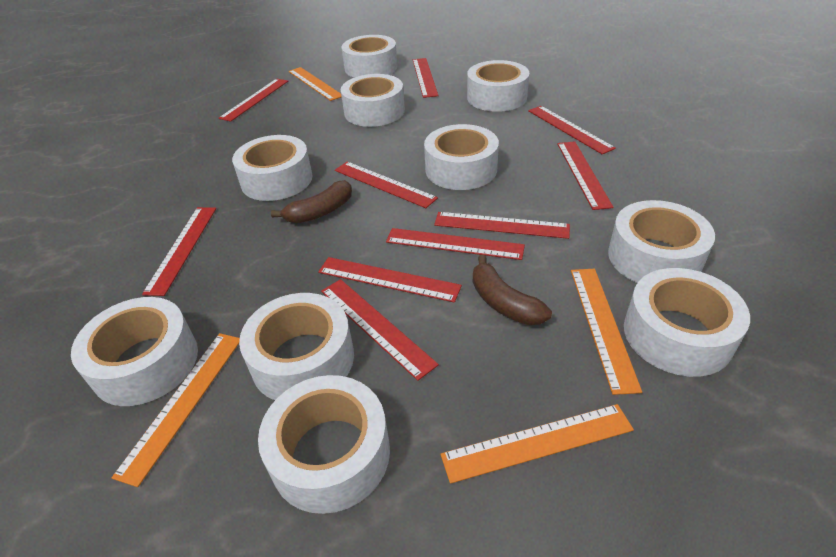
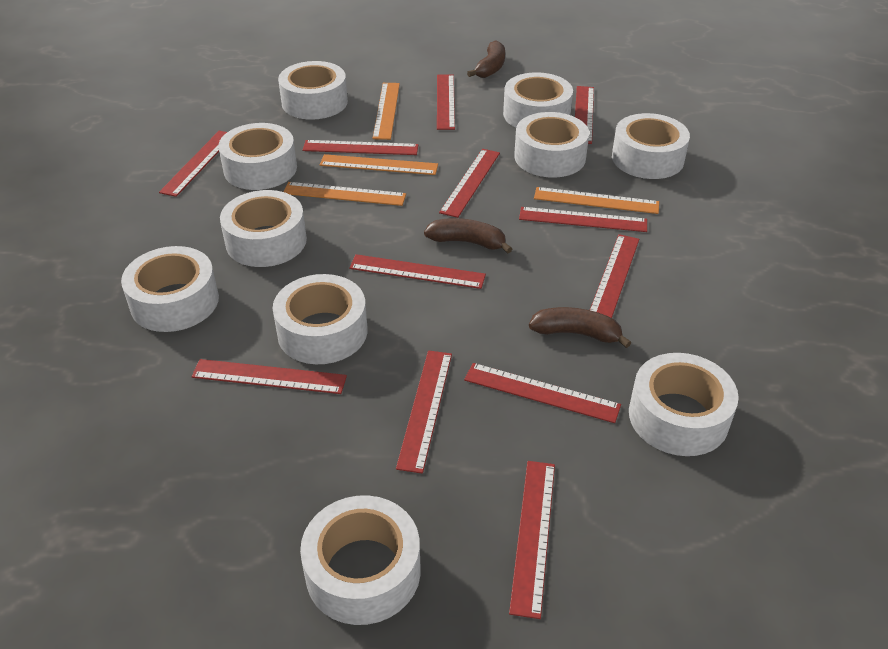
brown banana: 2 -> 3
red ruler: 10 -> 12

